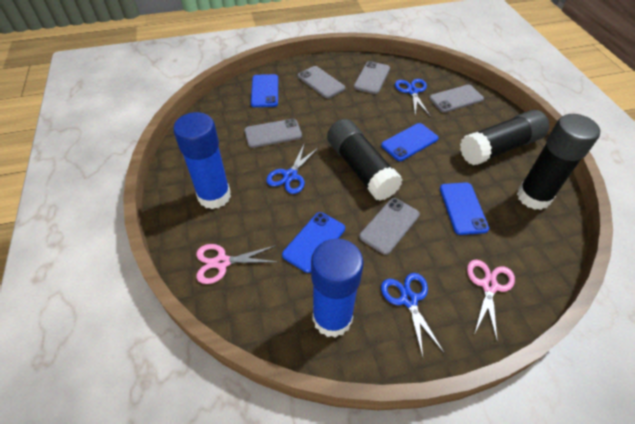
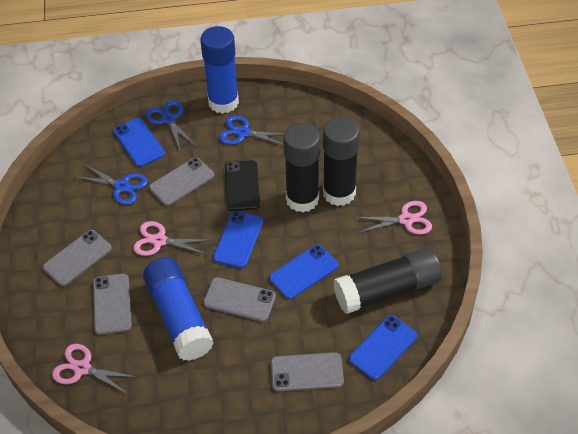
black phone: 0 -> 1
pink scissors: 2 -> 3

